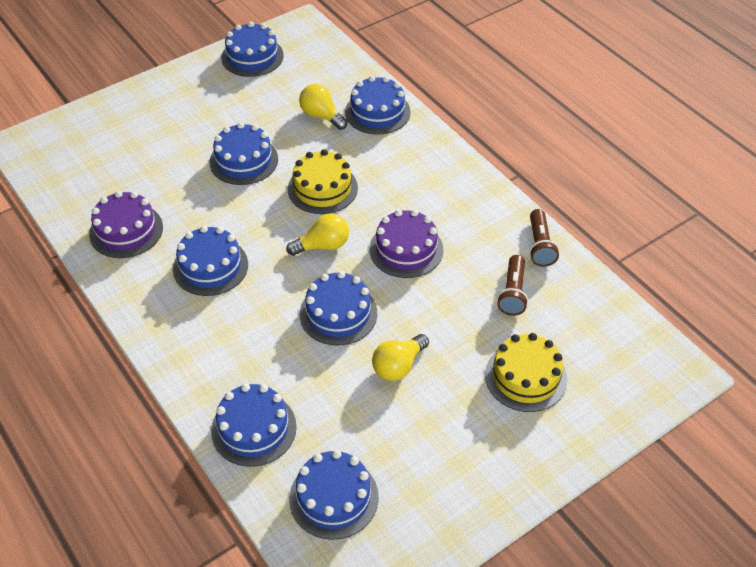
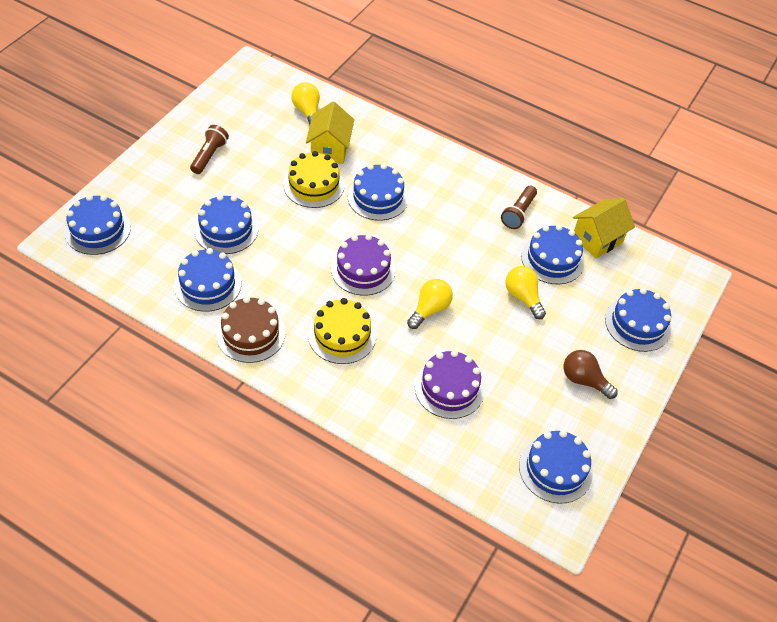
brown cake: 0 -> 1
brown light bulb: 0 -> 1
yellow house: 0 -> 2

